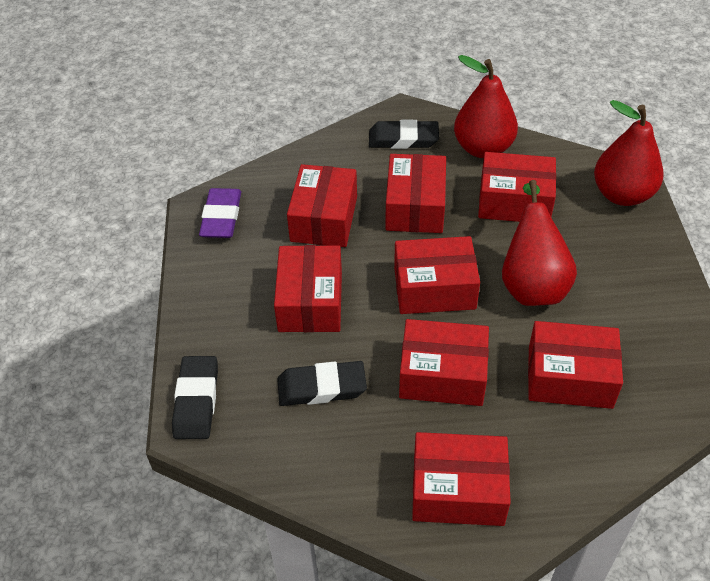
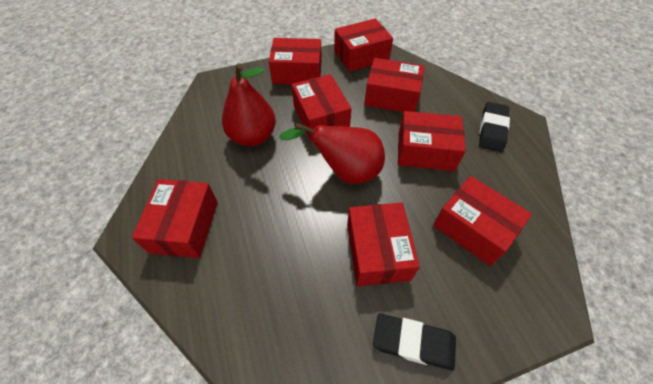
black eraser: 3 -> 2
purple eraser: 1 -> 0
red pear: 3 -> 2

